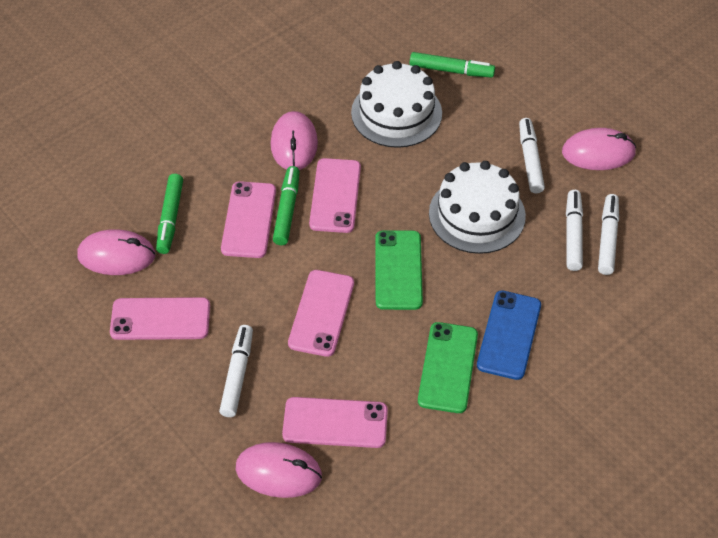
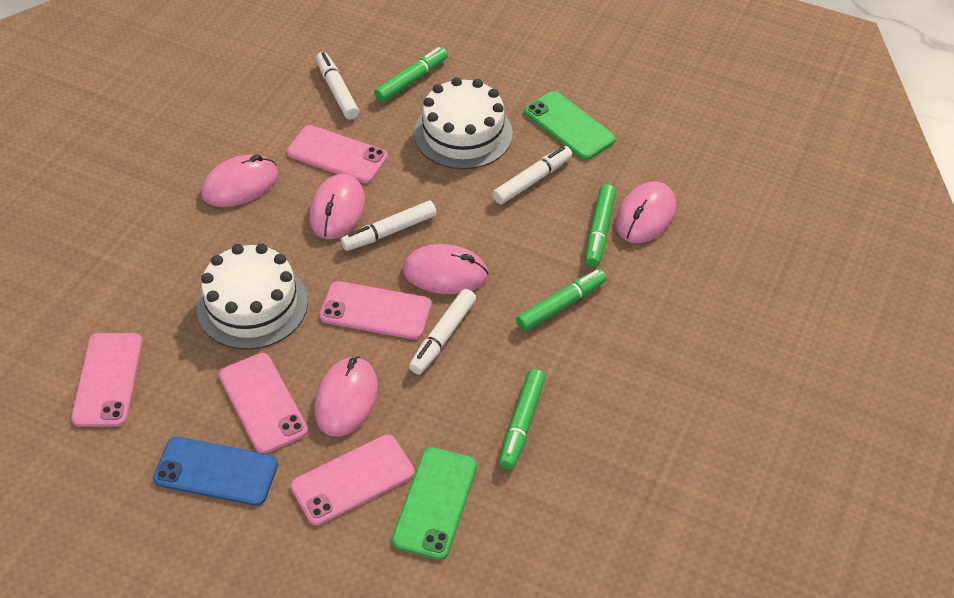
green marker: 3 -> 4
pink mouse: 4 -> 5

